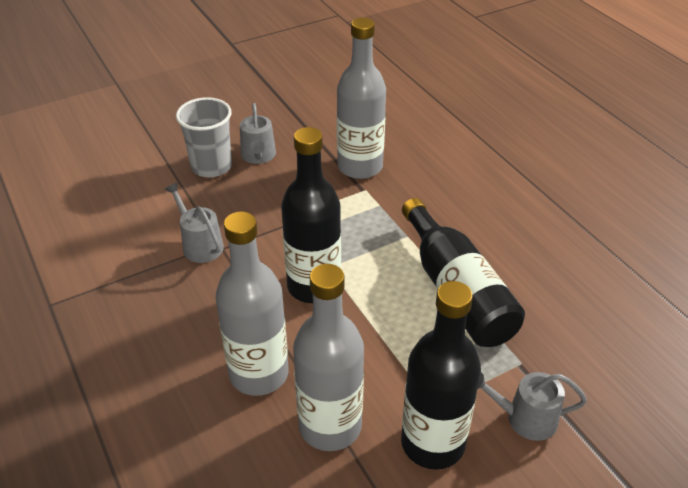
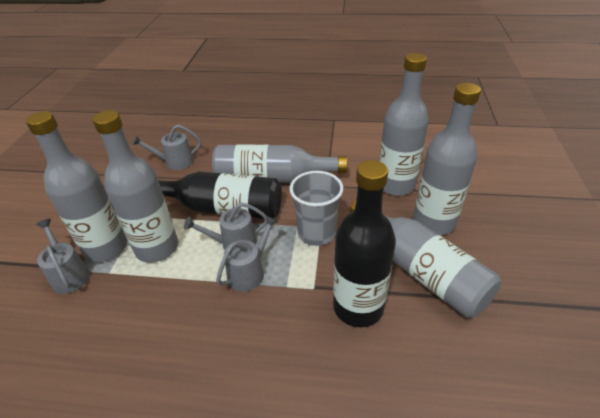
black bottle: 3 -> 2
grey bottle: 3 -> 6
grey watering can: 3 -> 4

